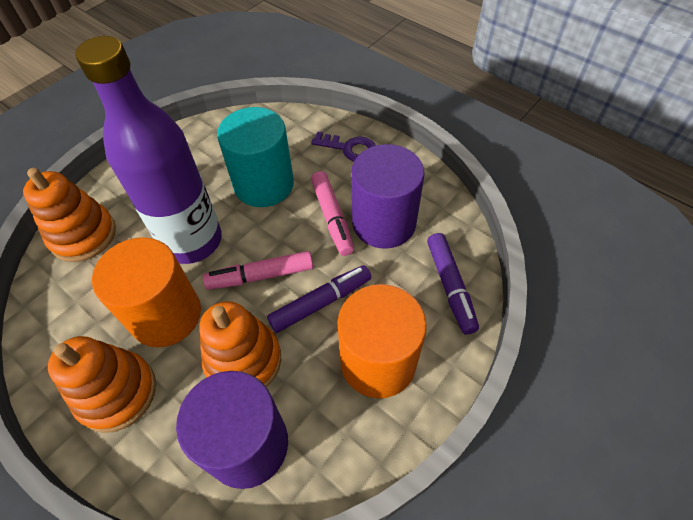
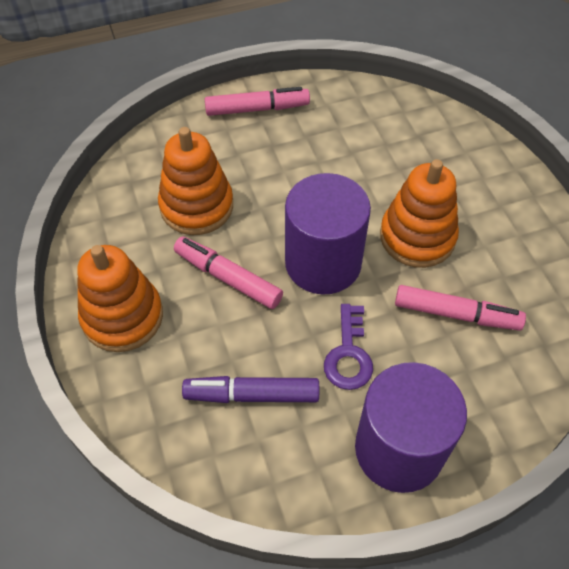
orange cylinder: 2 -> 0
pink marker: 2 -> 3
purple bottle: 1 -> 0
purple marker: 2 -> 1
turquoise cylinder: 1 -> 0

